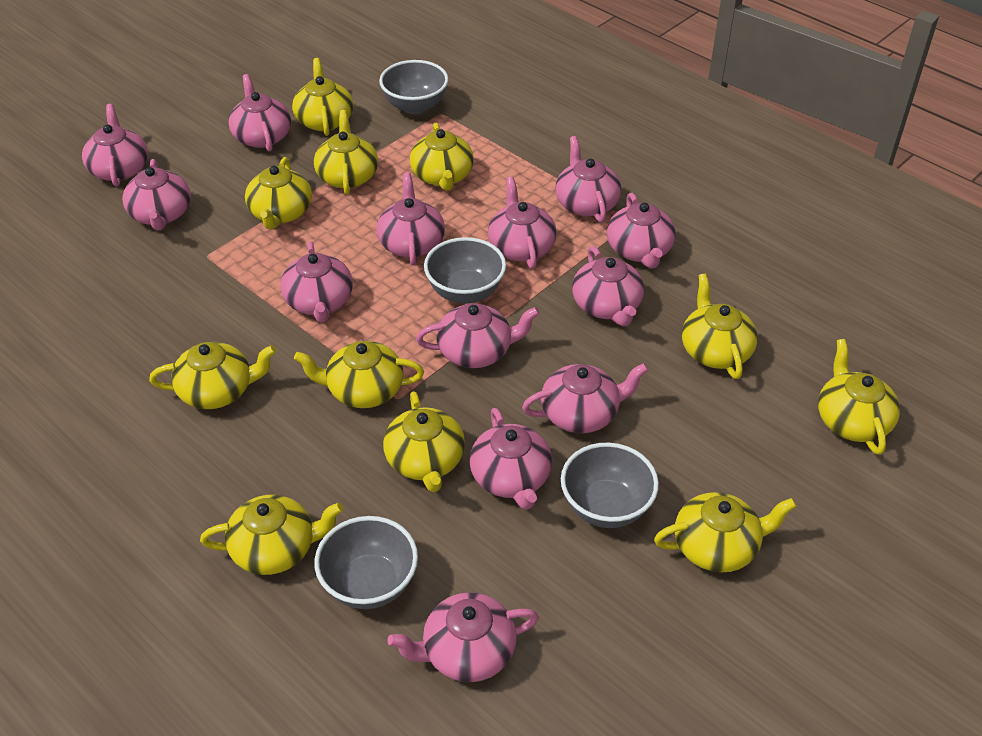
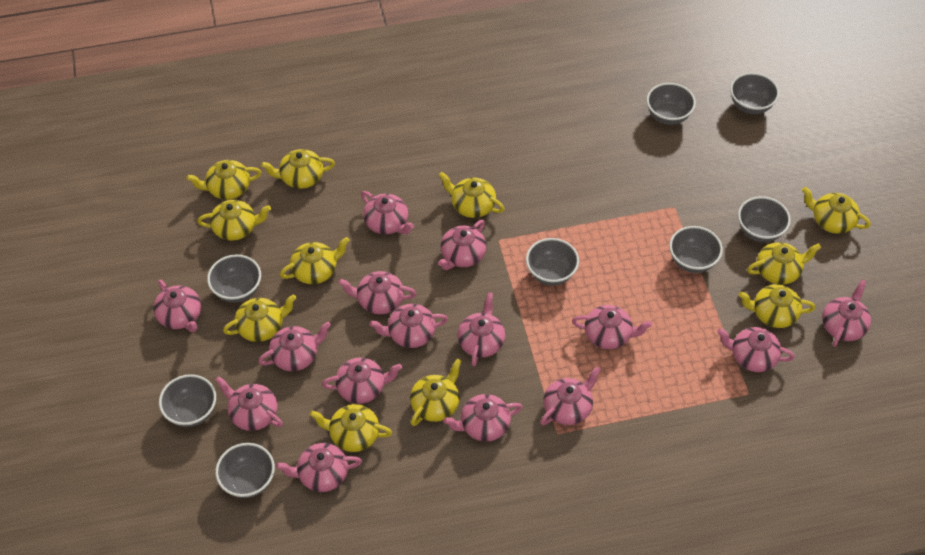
grey bowl: 4 -> 8
pink teapot: 13 -> 15

